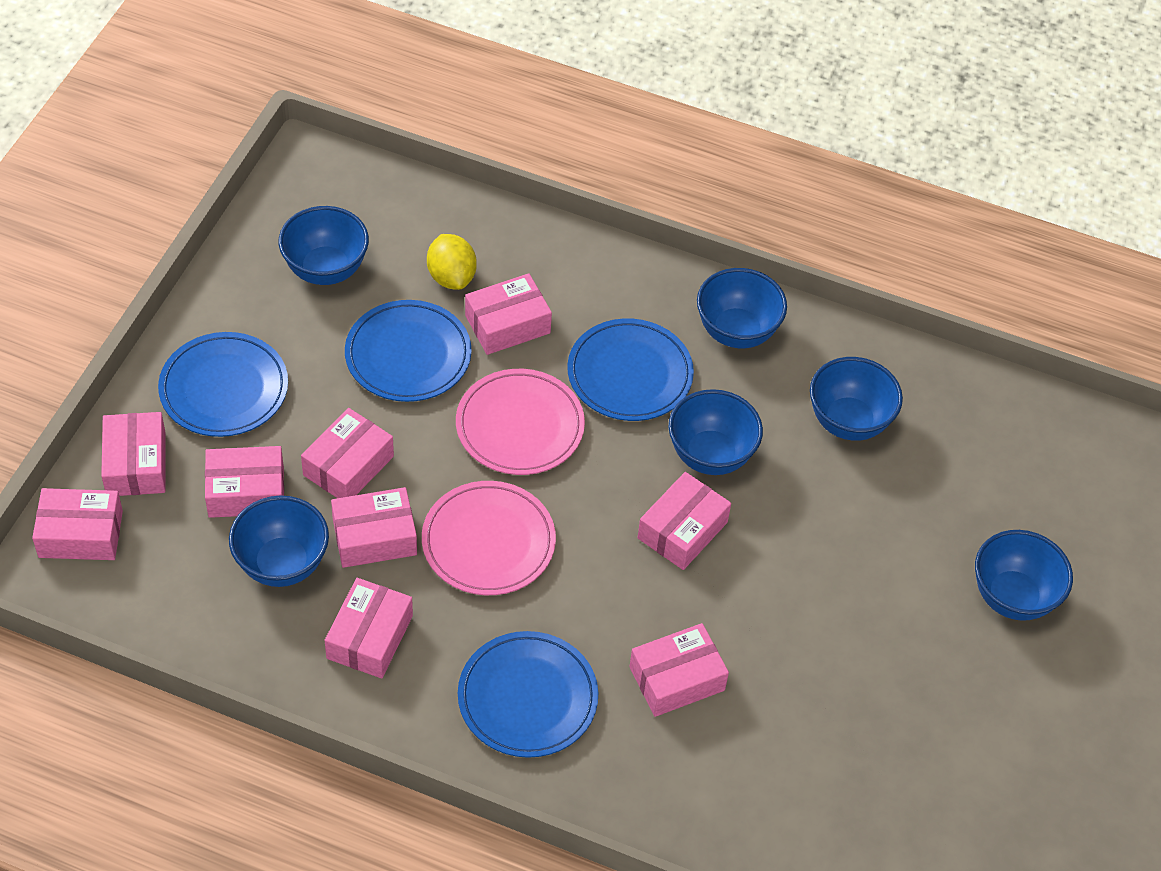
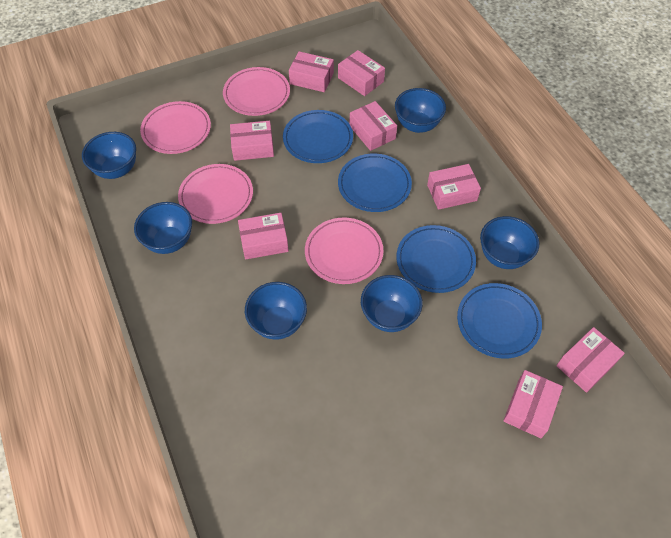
pink box: 9 -> 8
pink plate: 2 -> 4
yellow lemon: 1 -> 0

